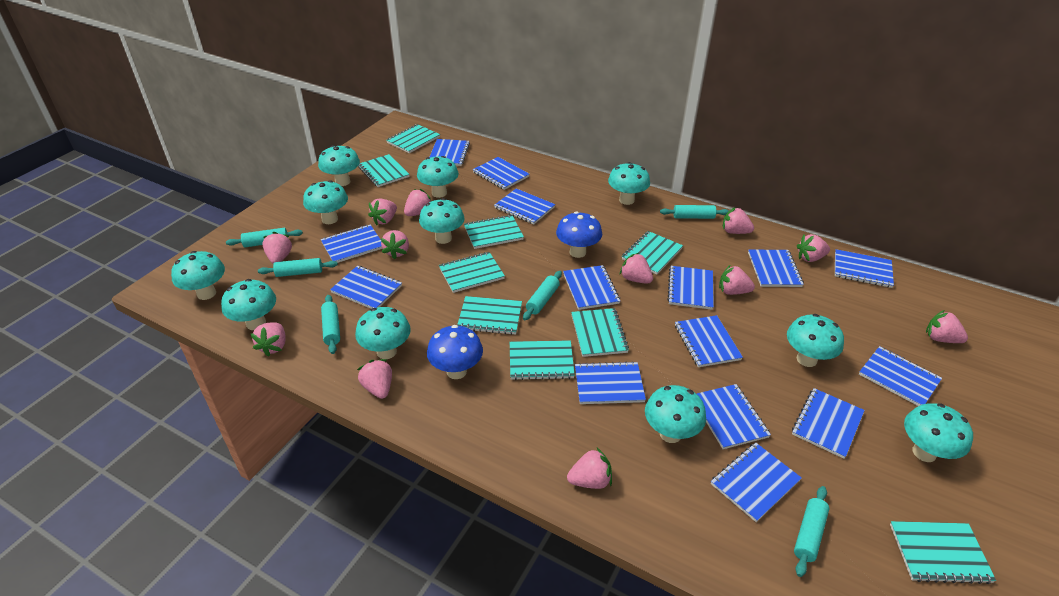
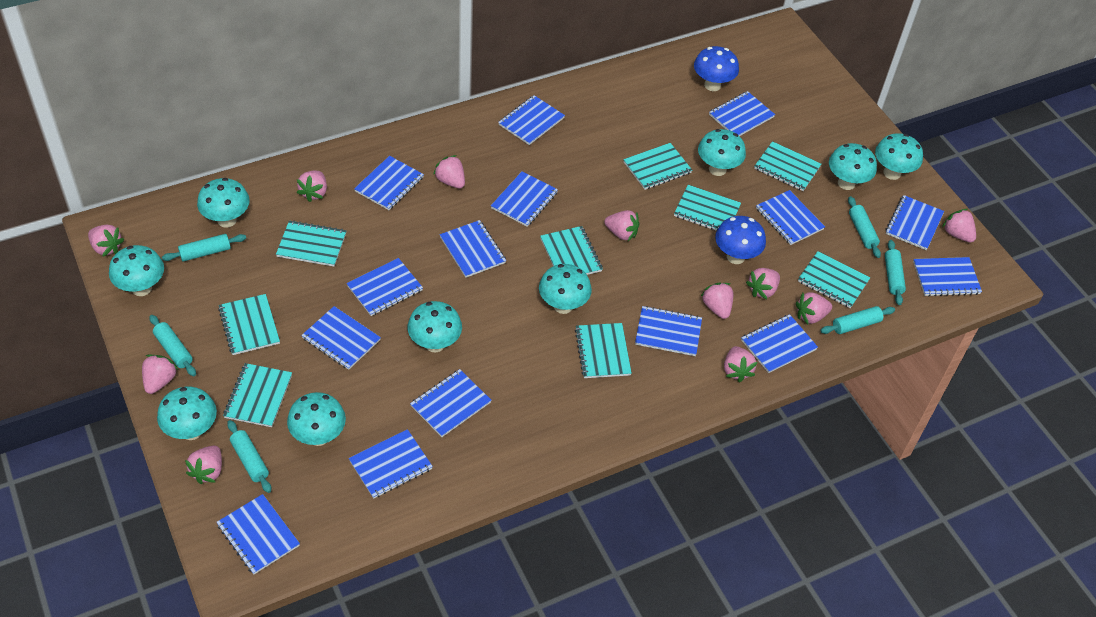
pink strawberry: 12 -> 11
turquoise mushroom: 11 -> 9

